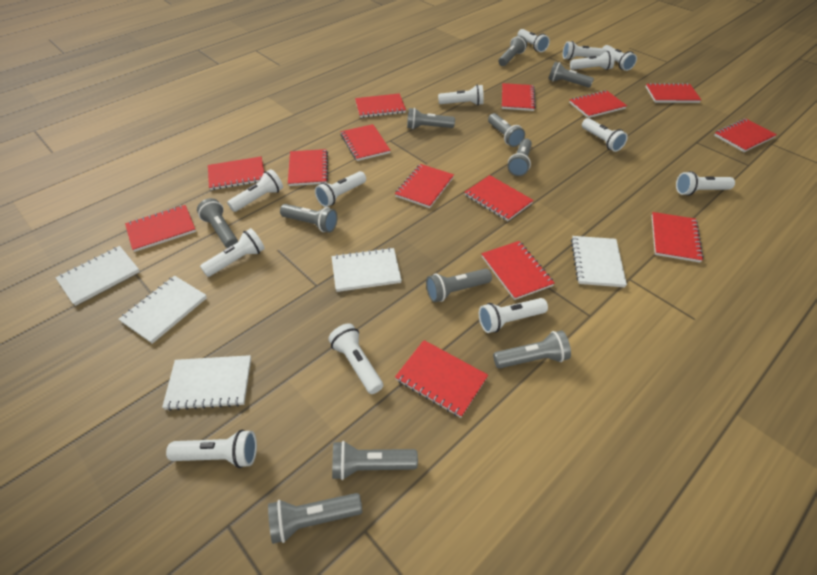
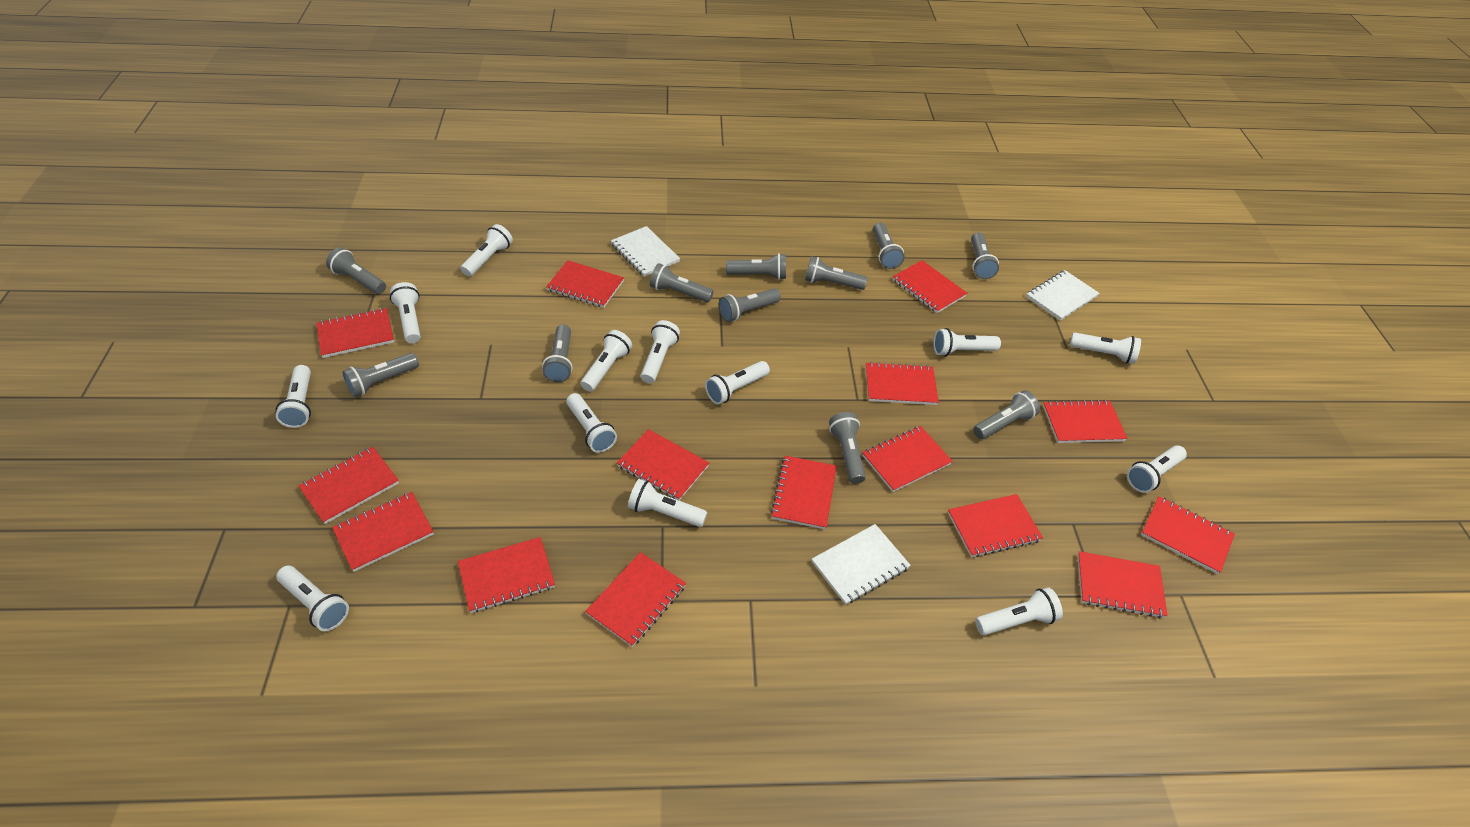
red notebook: 14 -> 15
white notebook: 5 -> 3

